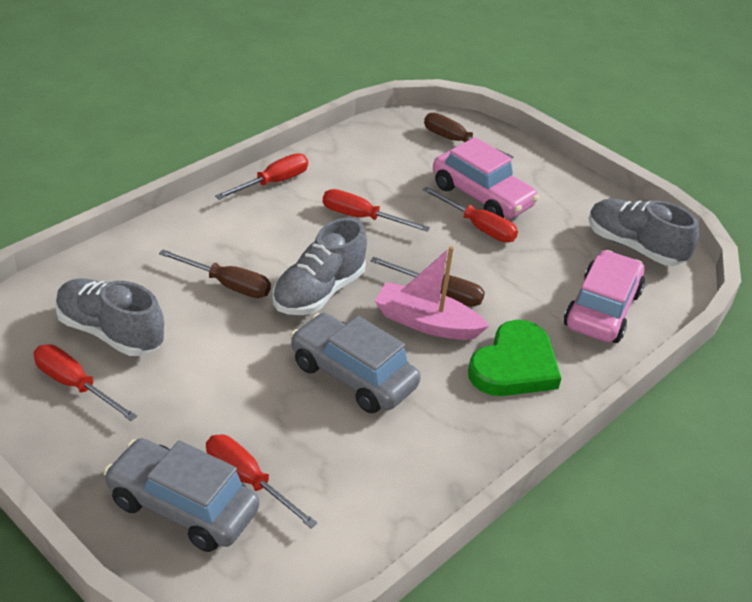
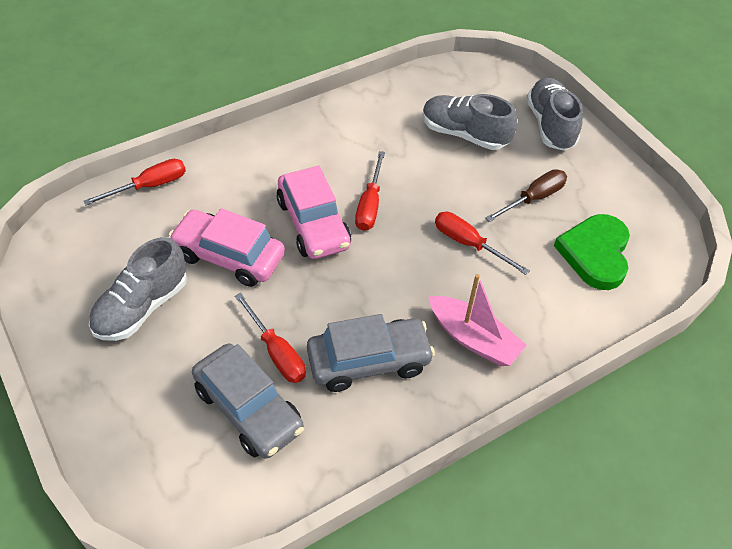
brown screwdriver: 3 -> 1
red screwdriver: 5 -> 4

